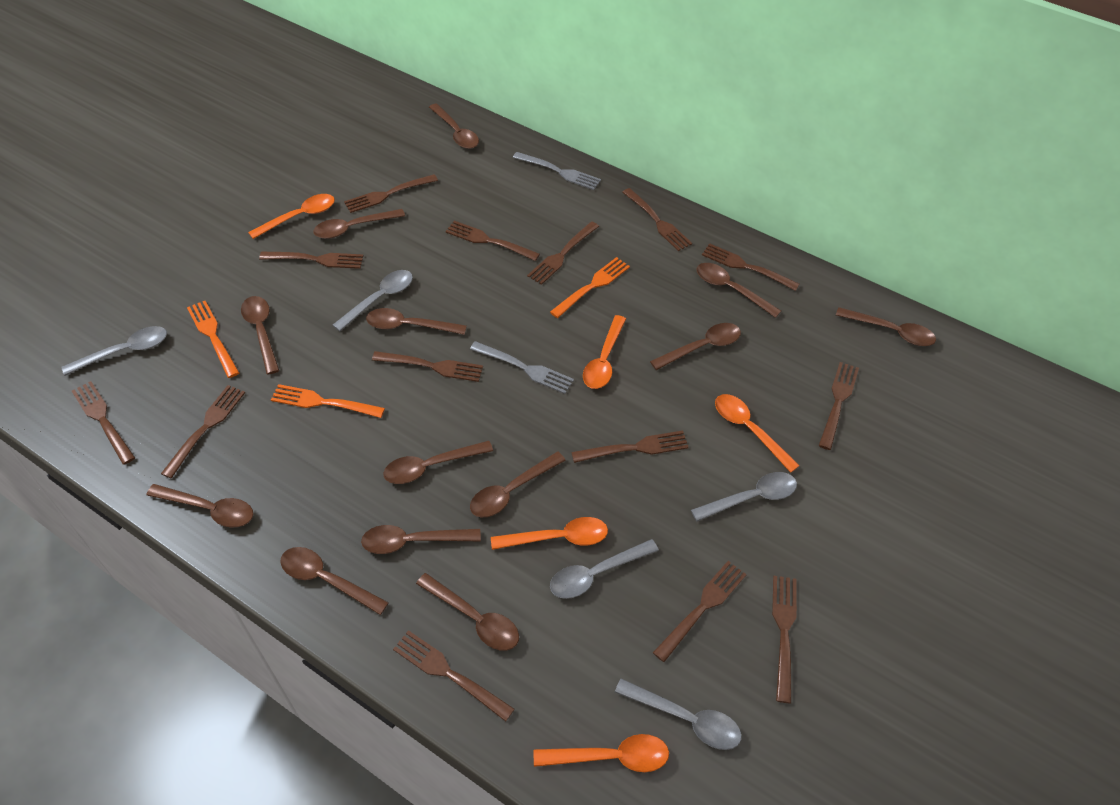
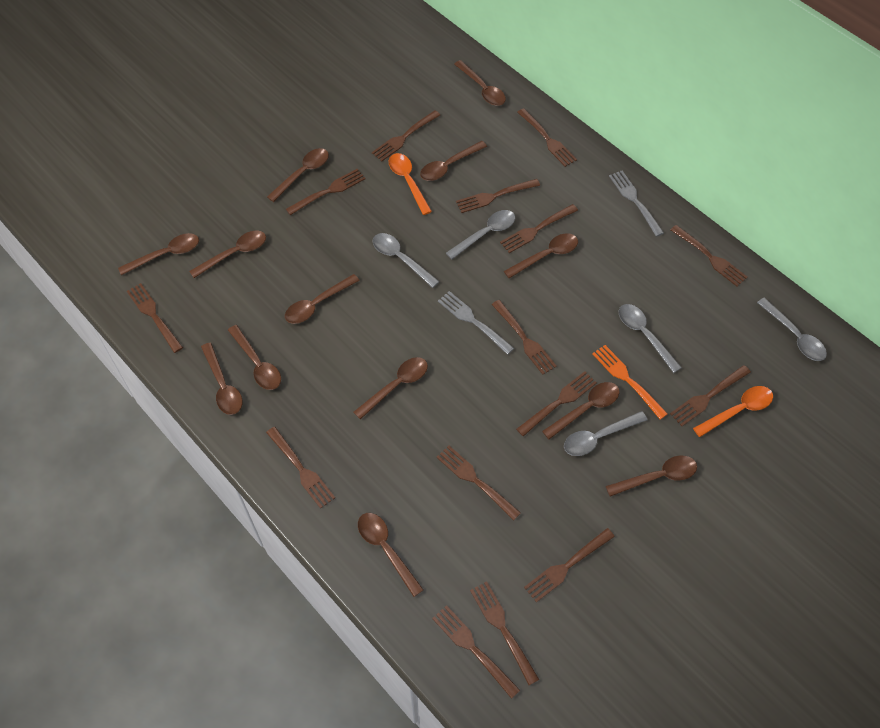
brown fork: 14 -> 15
orange fork: 3 -> 1
orange spoon: 5 -> 2

